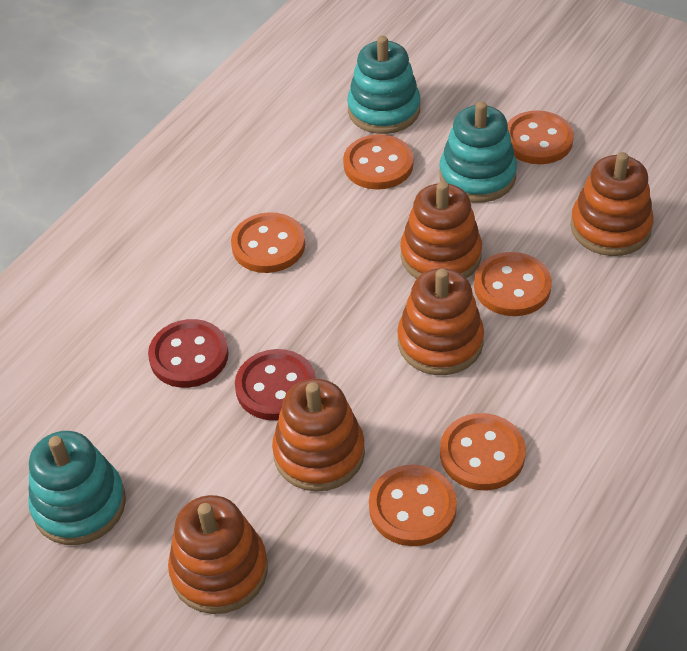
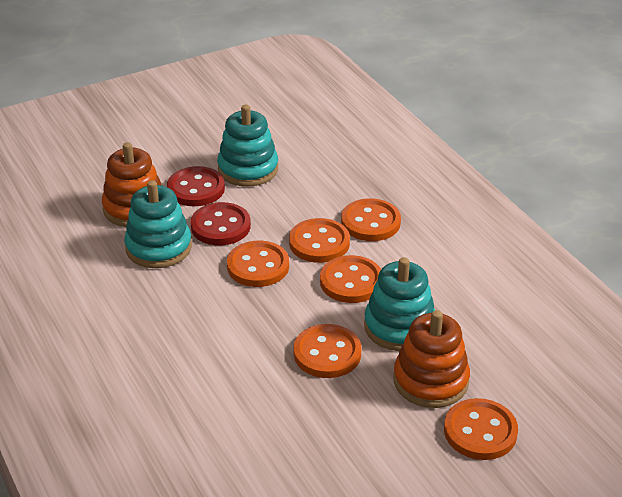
orange stacking toy: 5 -> 2

